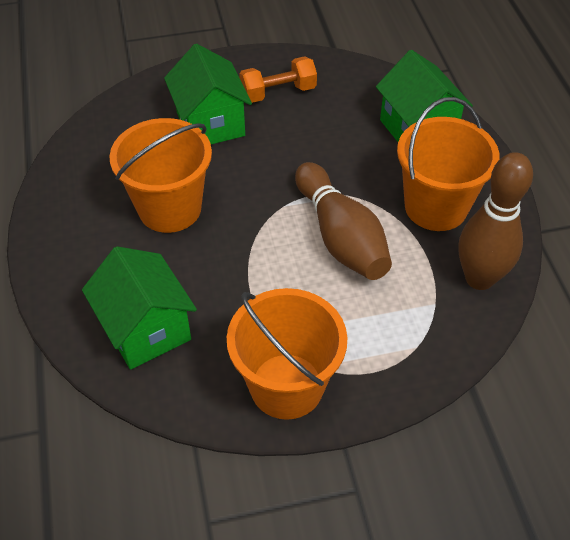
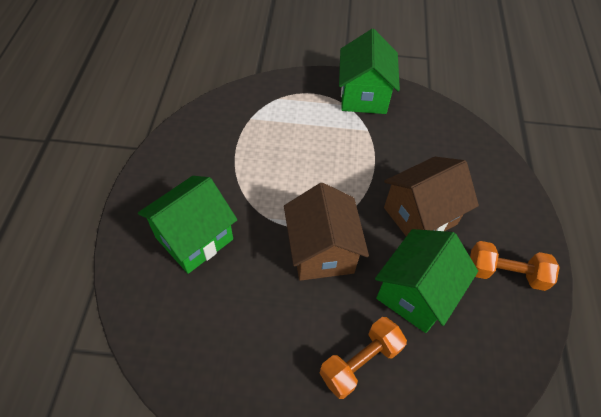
brown bowling pin: 2 -> 0
brown house: 0 -> 2
orange bucket: 3 -> 0
orange dumbbell: 1 -> 2

